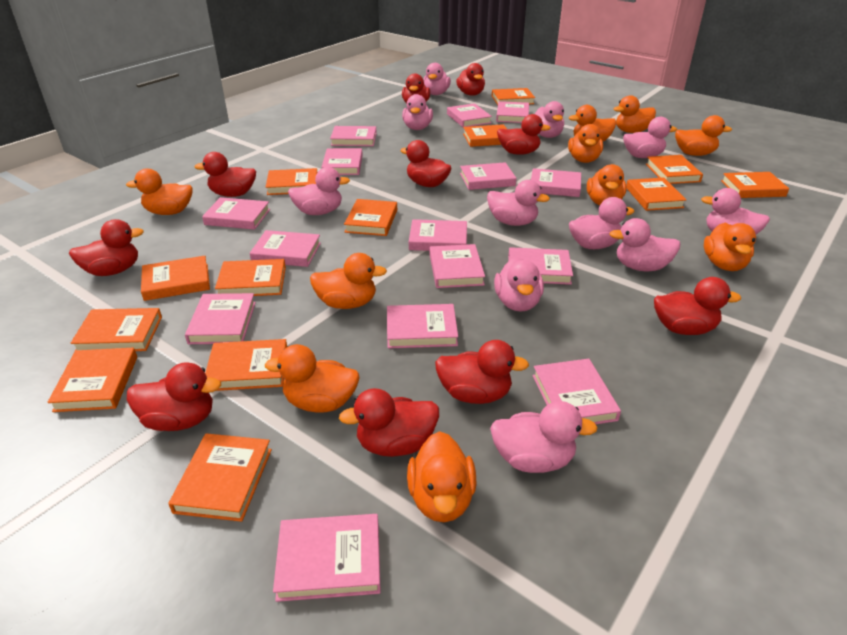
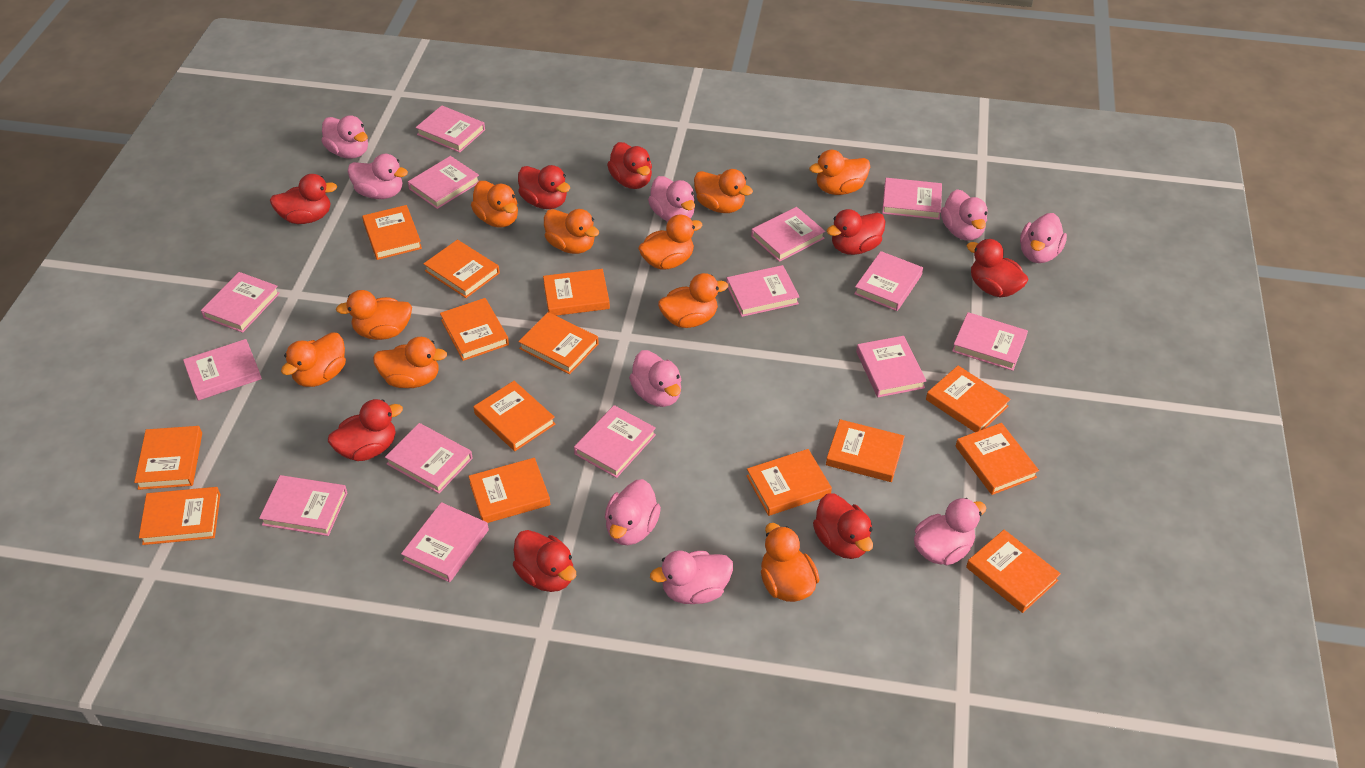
orange book: 13 -> 14
pink book: 15 -> 14
pink duck: 11 -> 9
red duck: 10 -> 8

